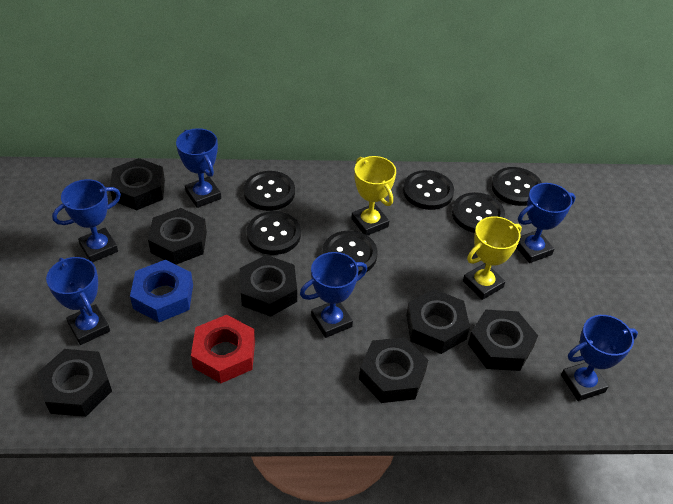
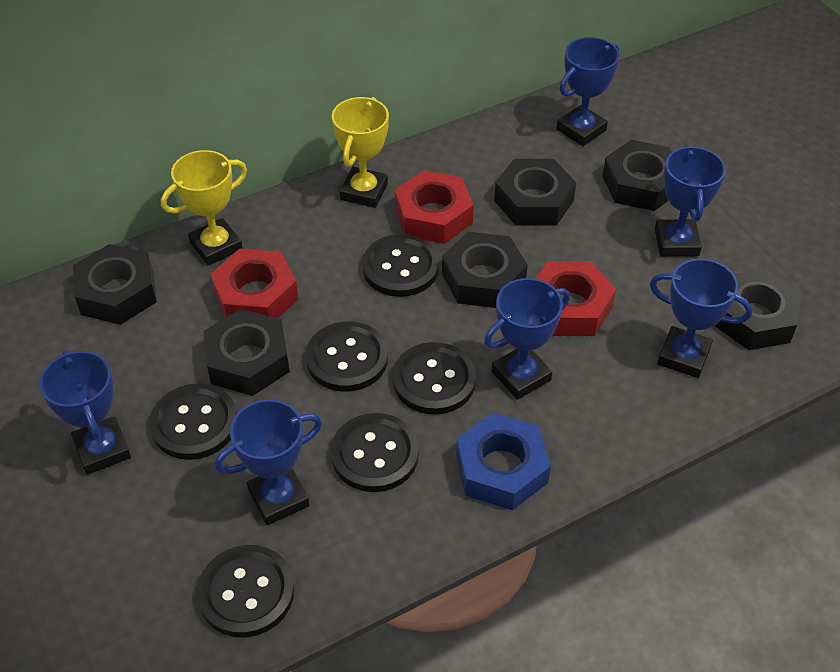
black nut: 7 -> 6
red nut: 1 -> 3

